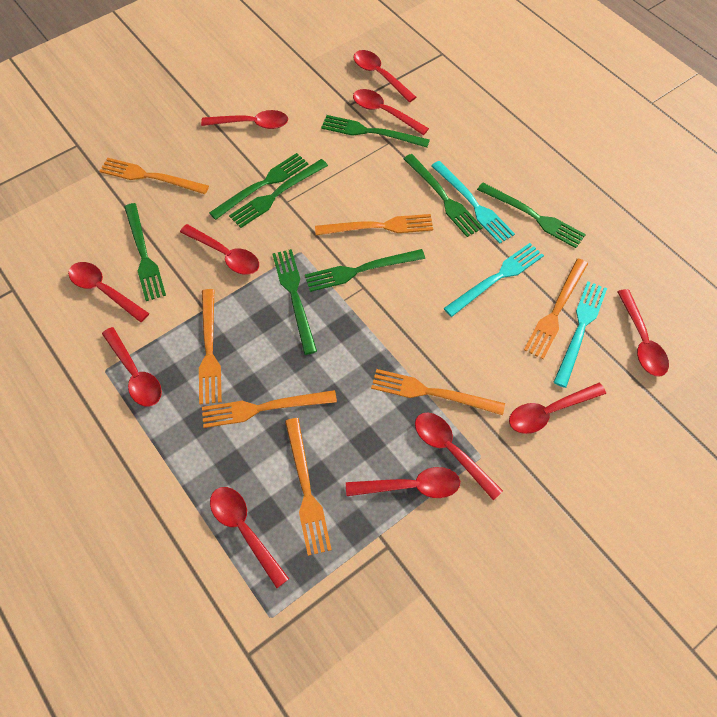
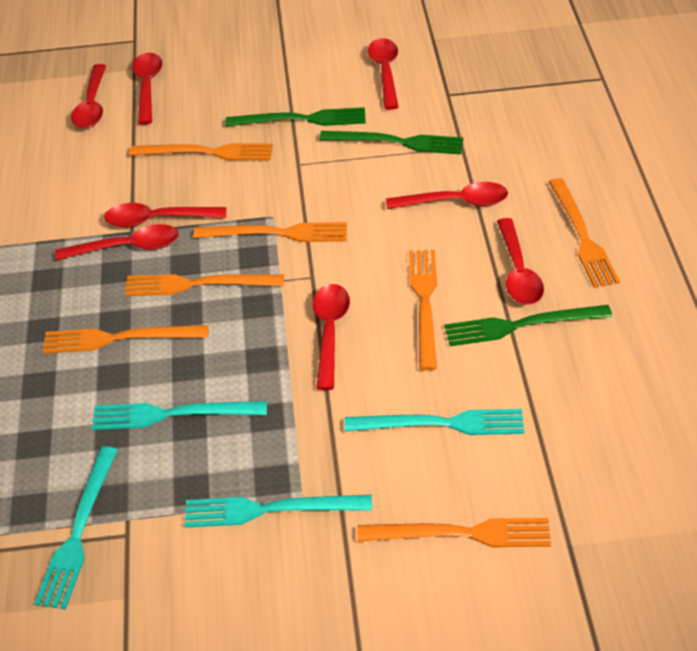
green fork: 8 -> 3
red spoon: 11 -> 8
turquoise fork: 3 -> 4

